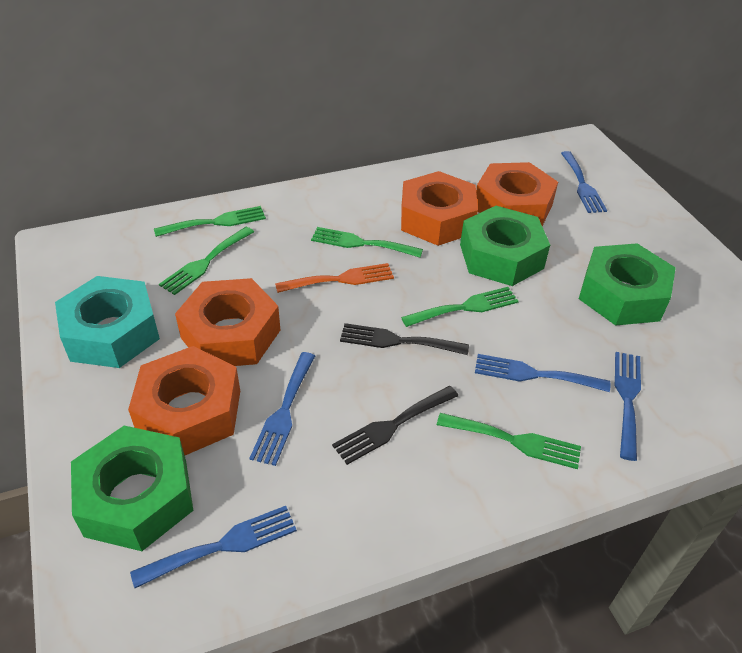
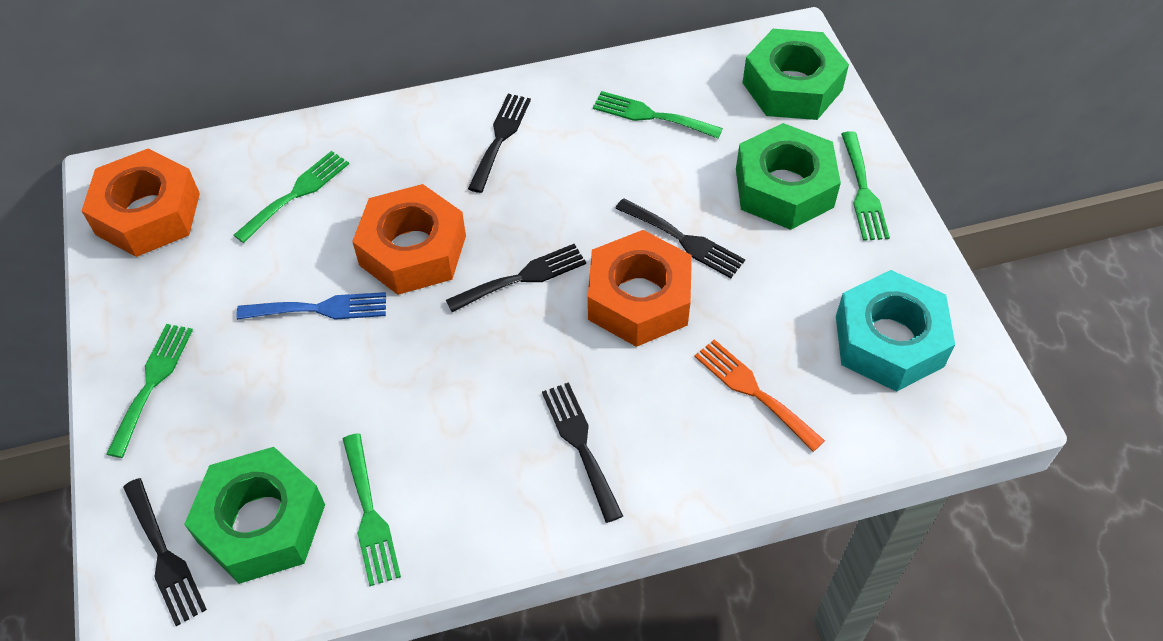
black fork: 2 -> 5
blue fork: 5 -> 1
orange nut: 4 -> 3

